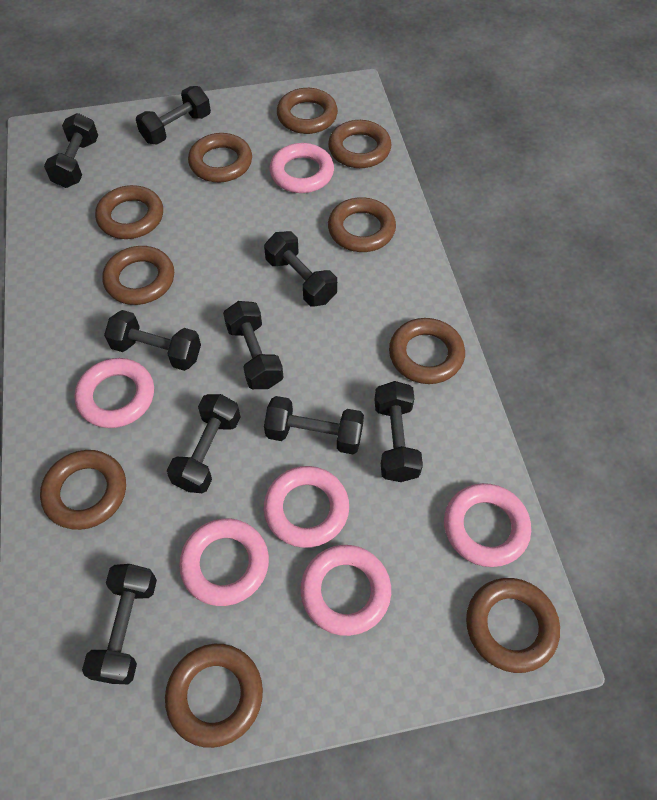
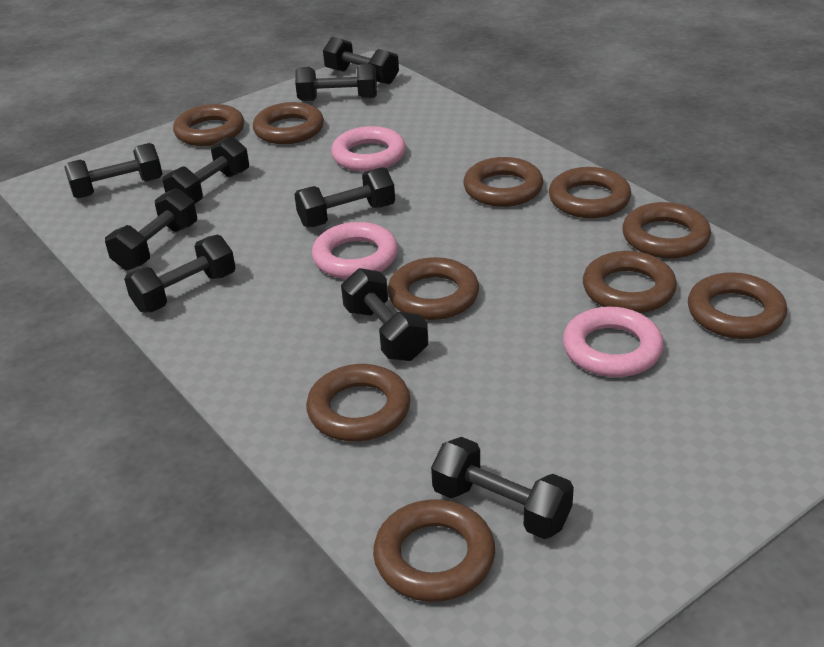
pink ring: 6 -> 3

